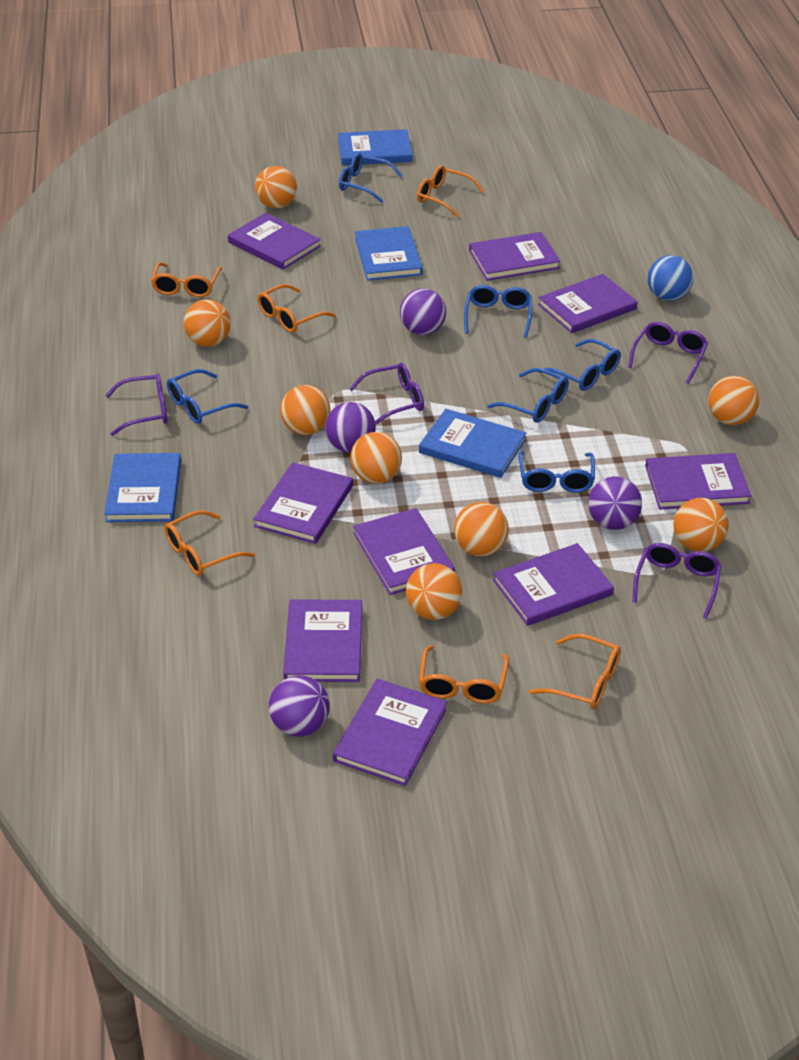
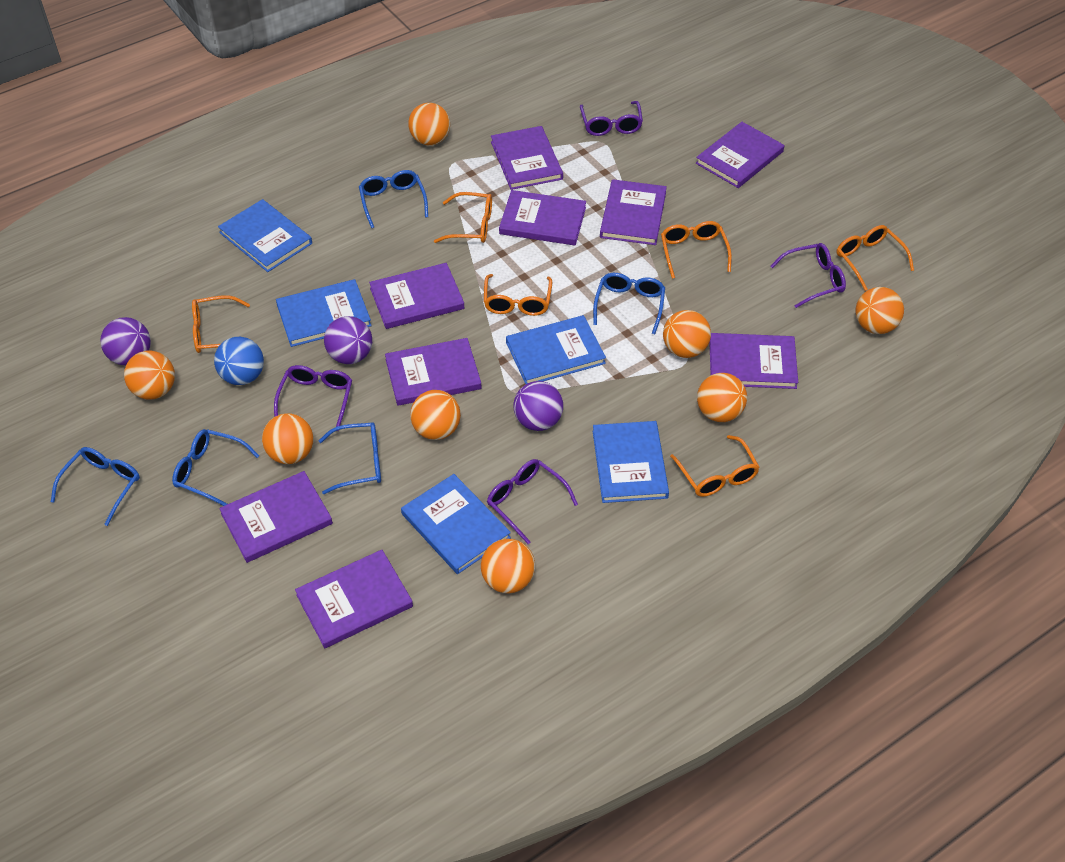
blue book: 4 -> 5
blue glasses: 6 -> 5
purple ball: 4 -> 3

